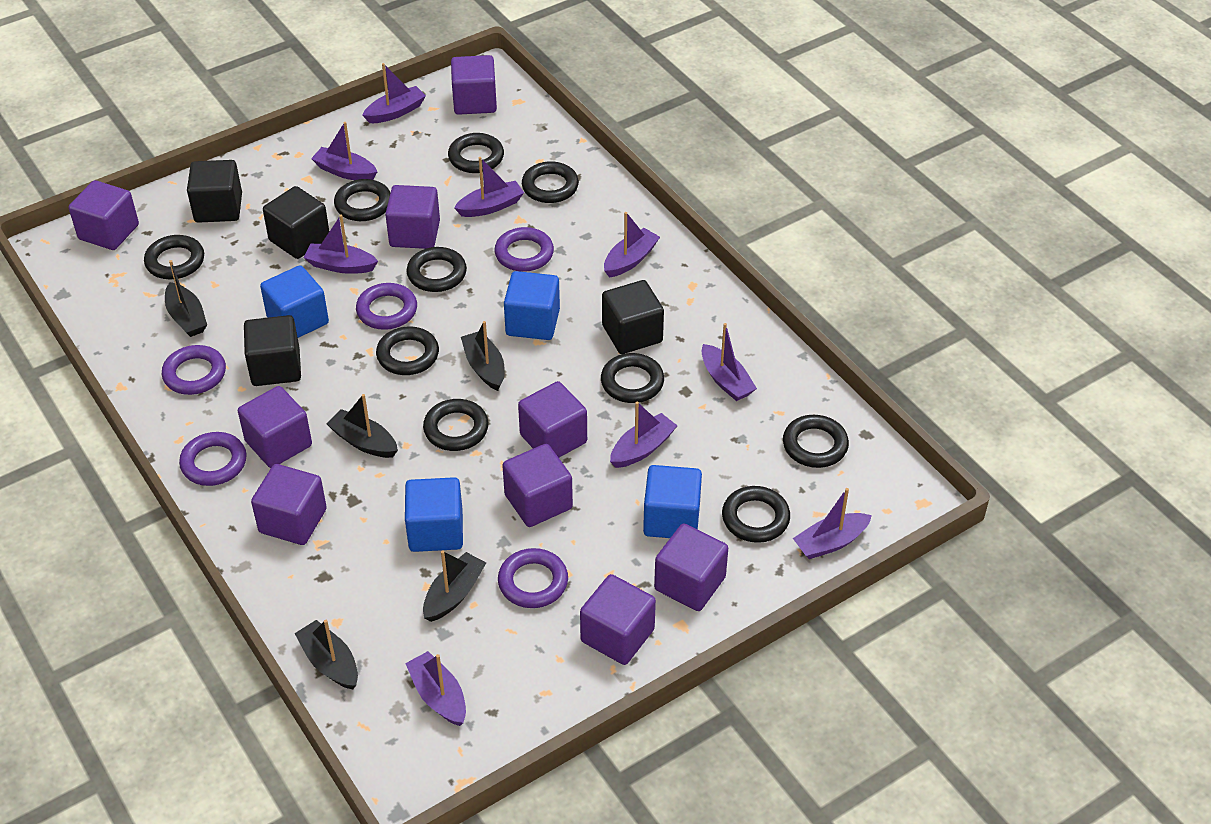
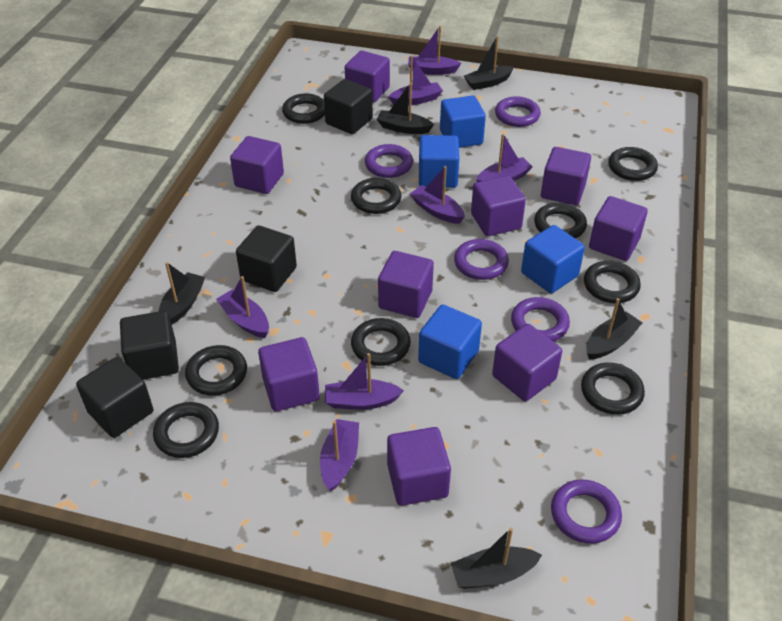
black ring: 10 -> 9
purple boat: 9 -> 7

